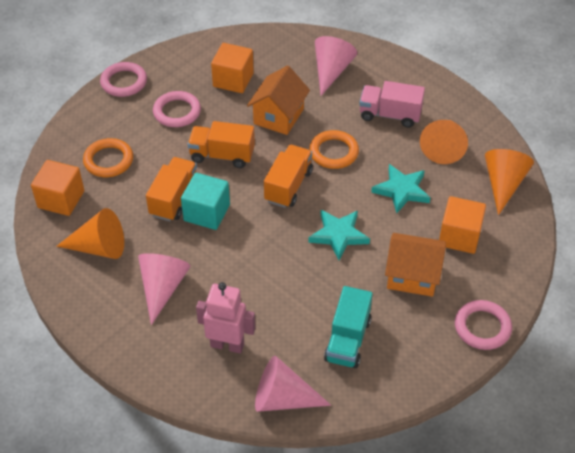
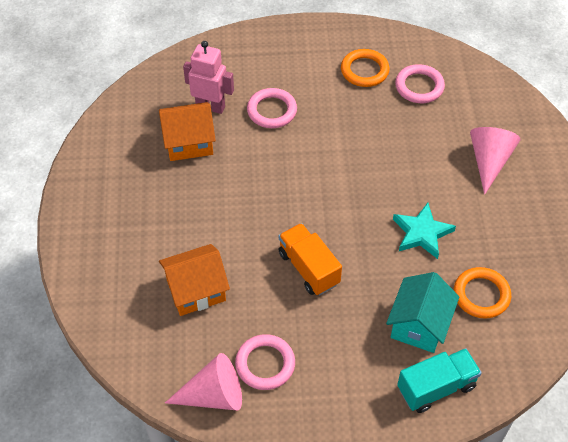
orange cone: 3 -> 0
orange cube: 3 -> 0
orange truck: 3 -> 1
pink cone: 3 -> 2
pink truck: 1 -> 0
turquoise cube: 1 -> 0
turquoise house: 0 -> 1
turquoise star: 2 -> 1

